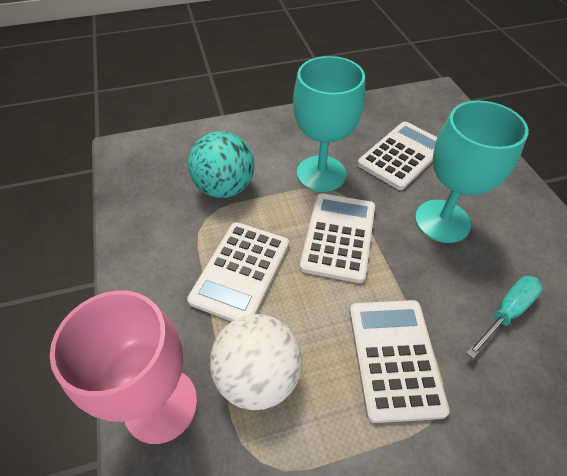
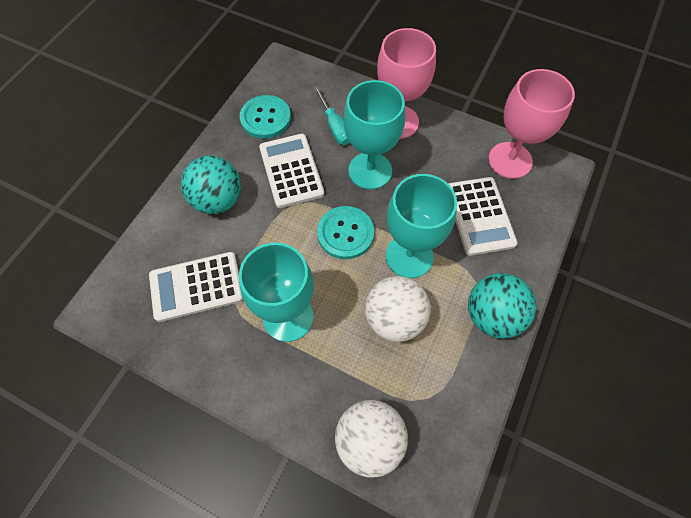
pink goblet: 1 -> 2
turquoise ball: 1 -> 2
turquoise button: 0 -> 2
turquoise goblet: 2 -> 3
white ball: 1 -> 2
white calculator: 4 -> 3

